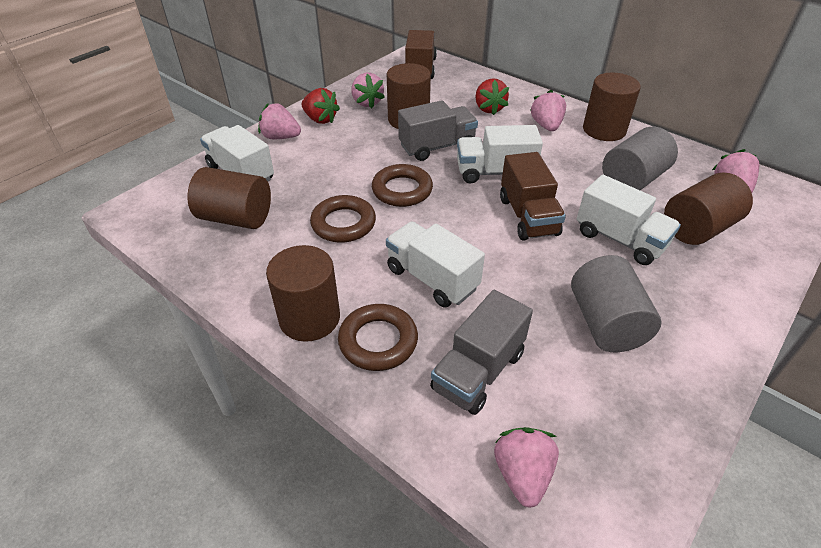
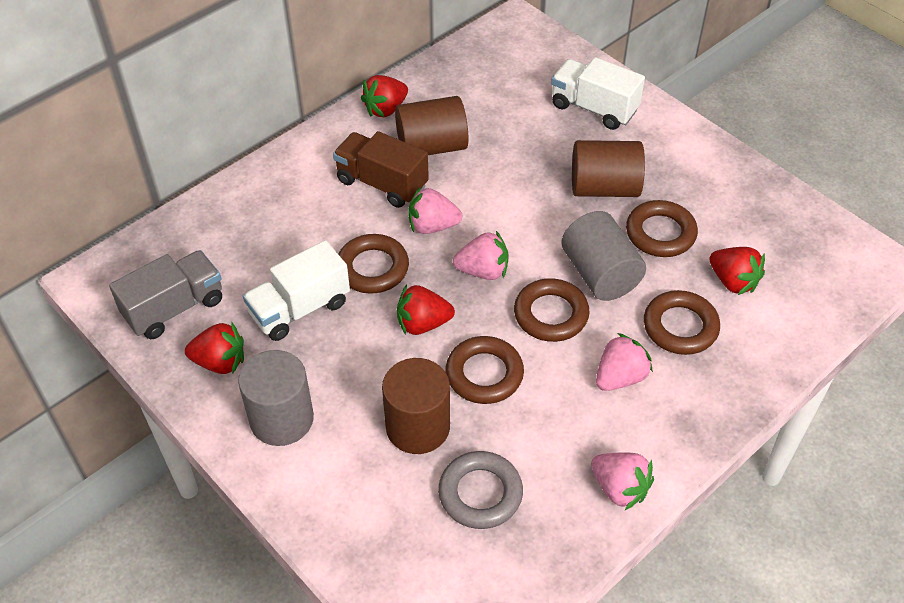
brown cylinder: 5 -> 3
brown ring: 3 -> 5
brown truck: 2 -> 1
grey ring: 0 -> 1
grey truck: 2 -> 1
pink strawberry: 5 -> 4
red strawberry: 2 -> 4
white truck: 4 -> 2

